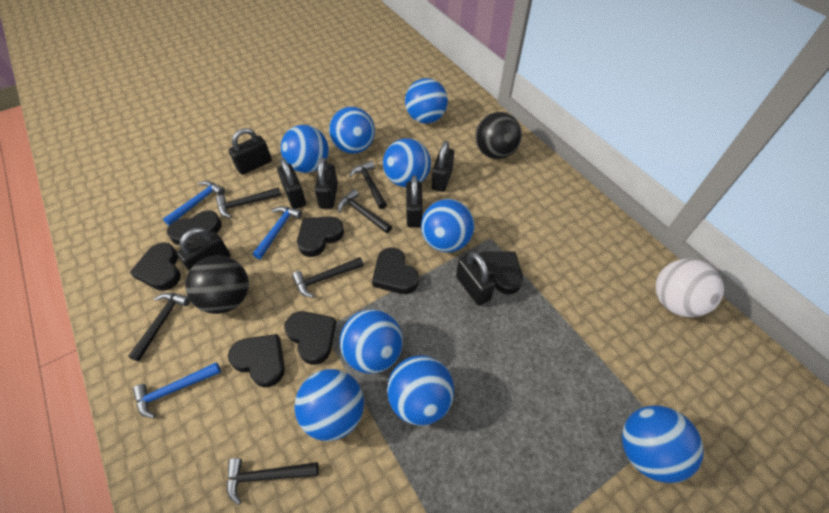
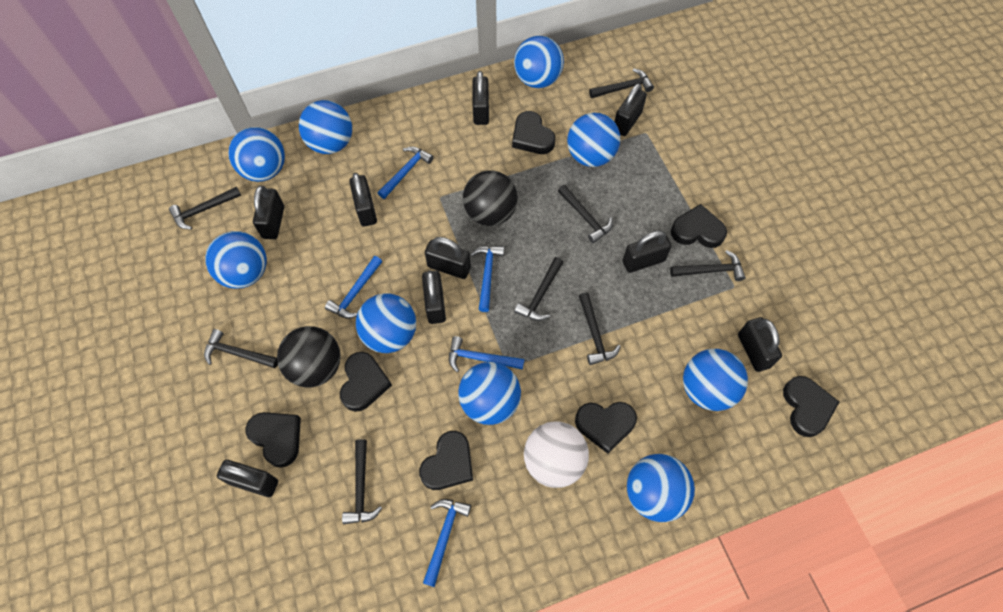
black hammer: 6 -> 8
black padlock: 7 -> 9
blue hammer: 3 -> 5

